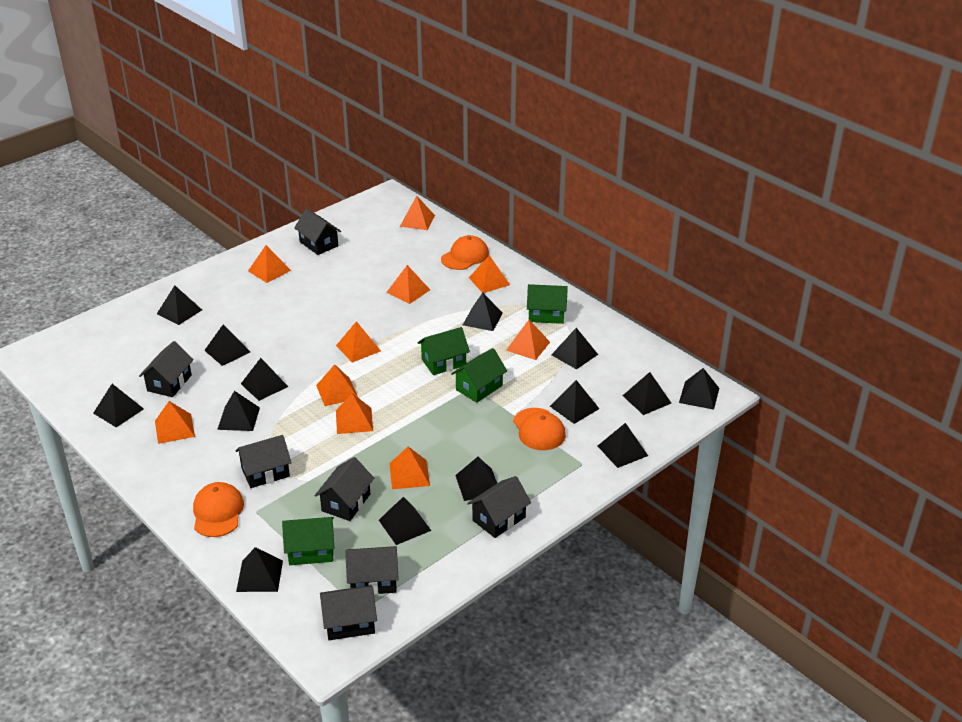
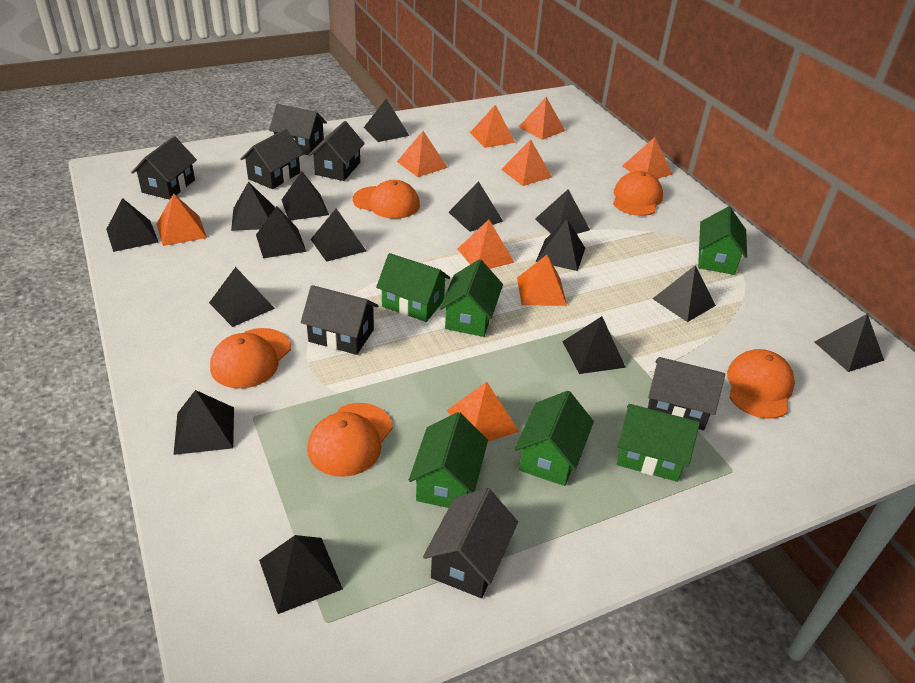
black pyramid: 14 -> 15
green house: 4 -> 6
orange cap: 3 -> 5
orange pyramid: 10 -> 9

